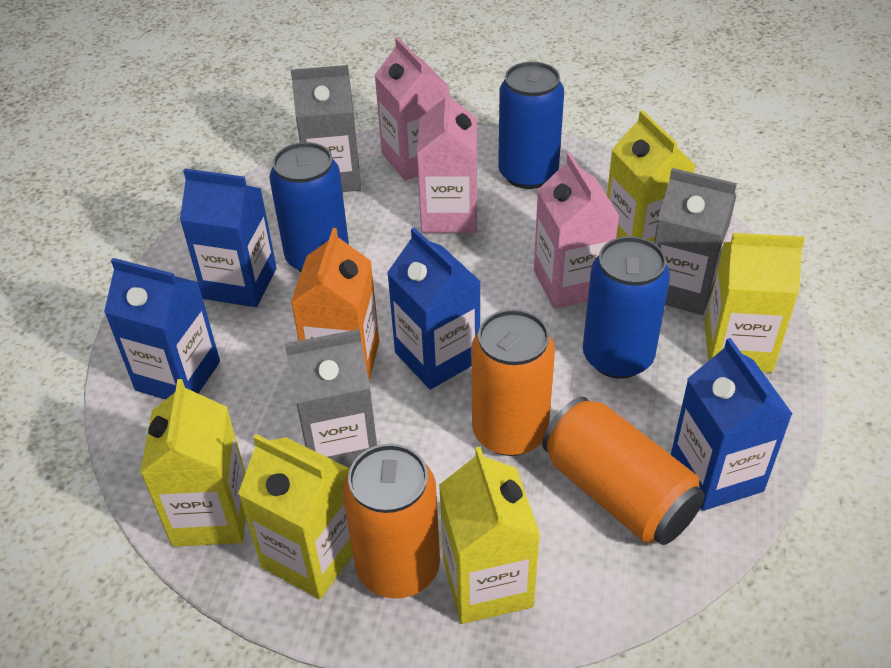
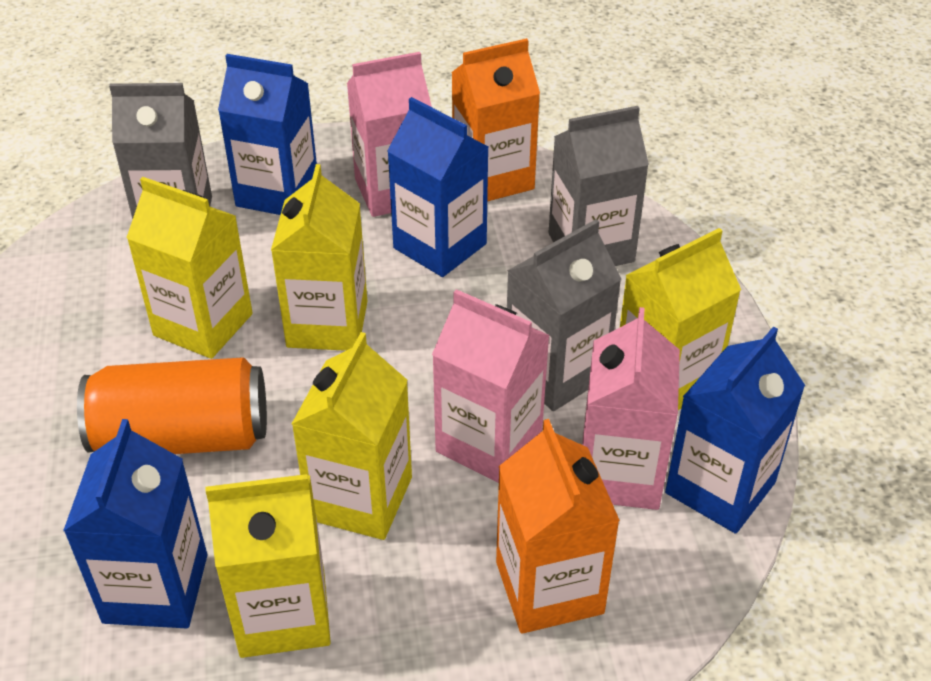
blue can: 3 -> 0
orange can: 3 -> 1
orange carton: 1 -> 2

